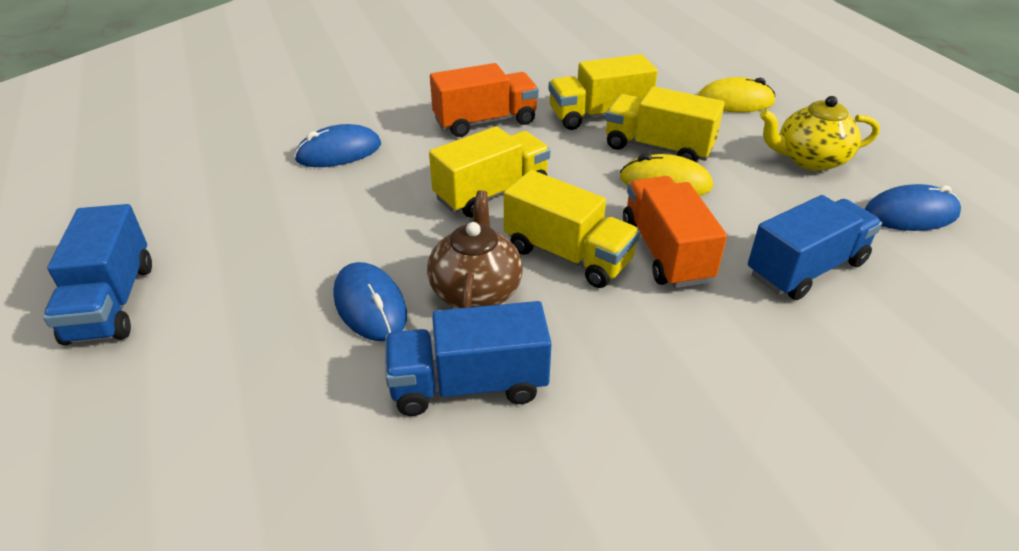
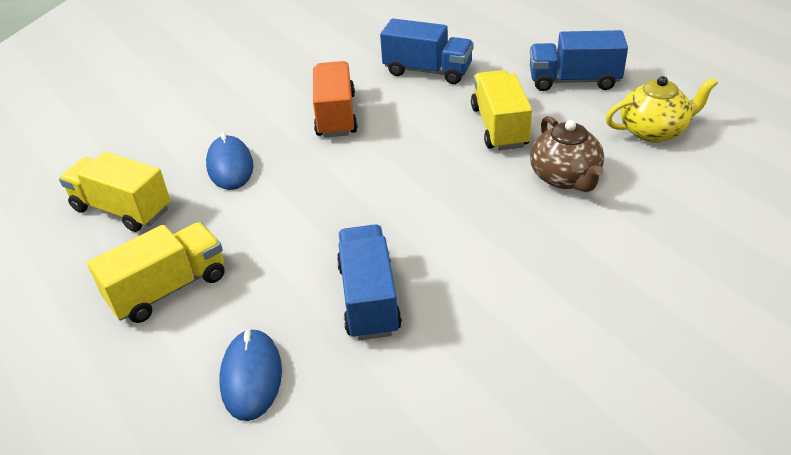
blue mouse: 3 -> 2
orange truck: 2 -> 1
yellow mouse: 2 -> 0
yellow truck: 4 -> 3

